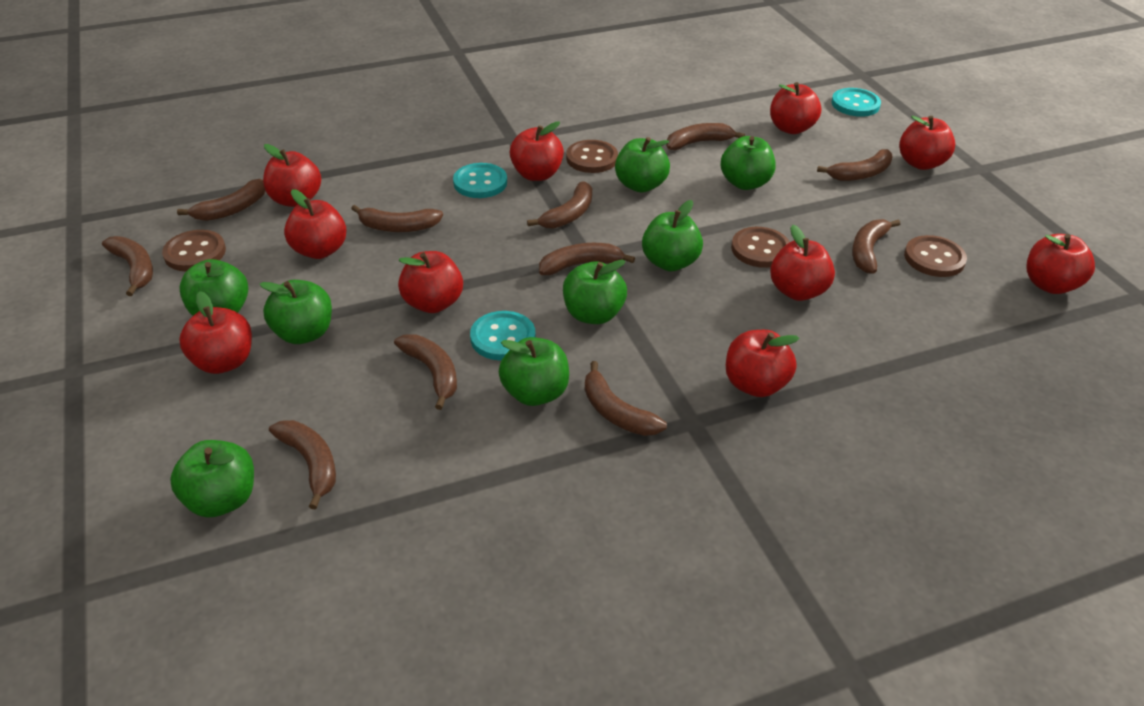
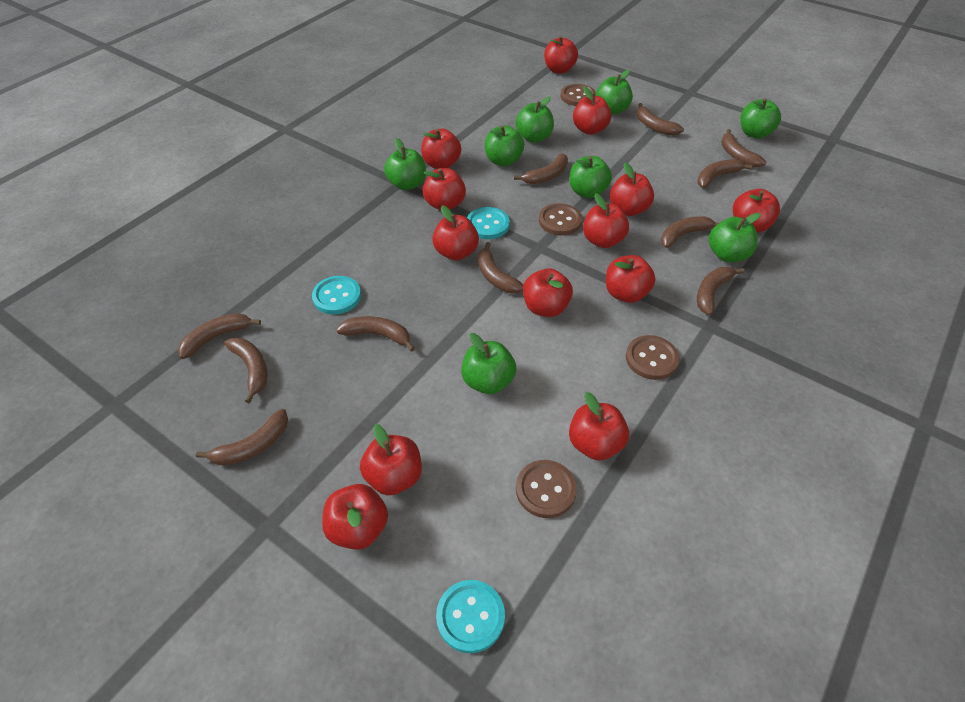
red apple: 10 -> 13

